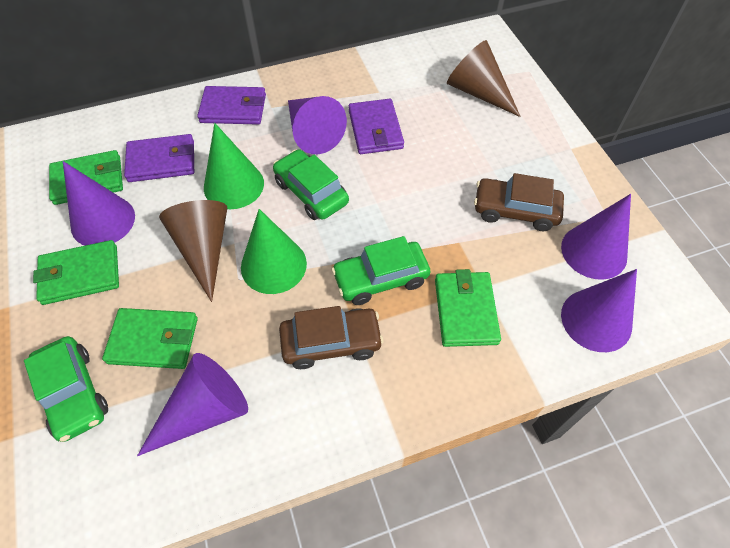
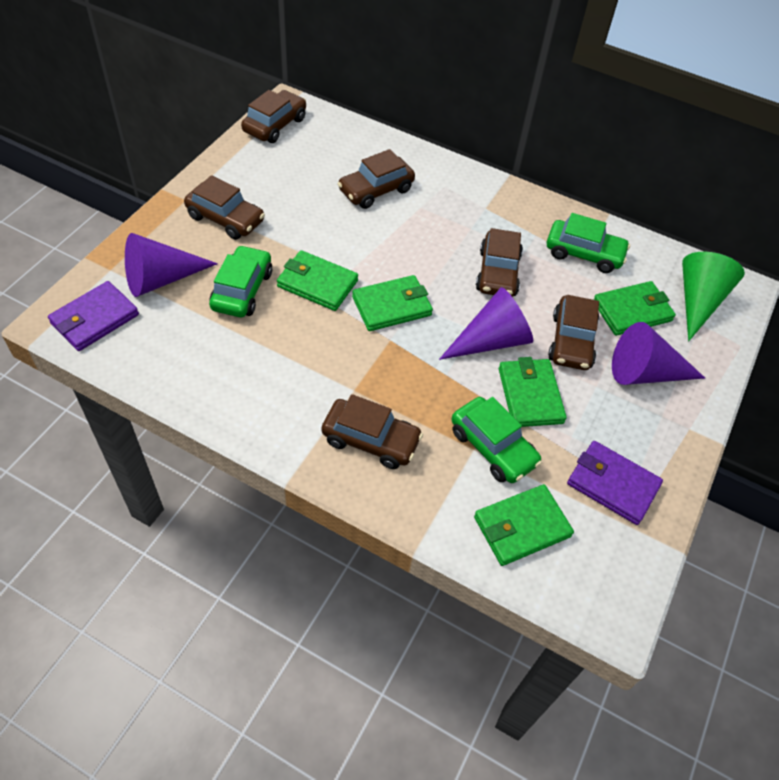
brown car: 2 -> 6
brown cone: 2 -> 0
green cone: 2 -> 1
green wallet: 4 -> 5
purple cone: 5 -> 3
purple wallet: 3 -> 2

